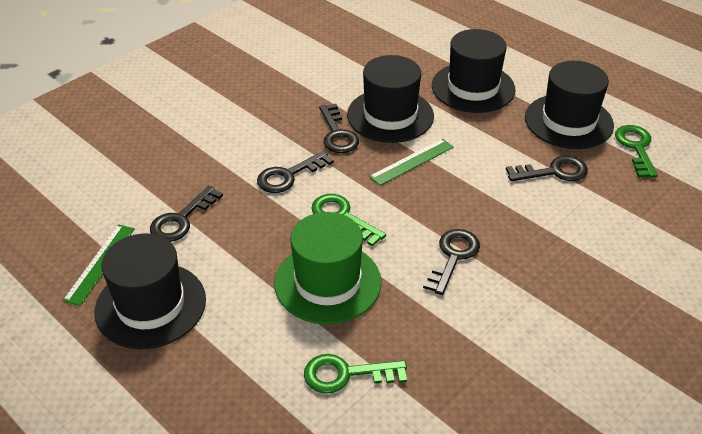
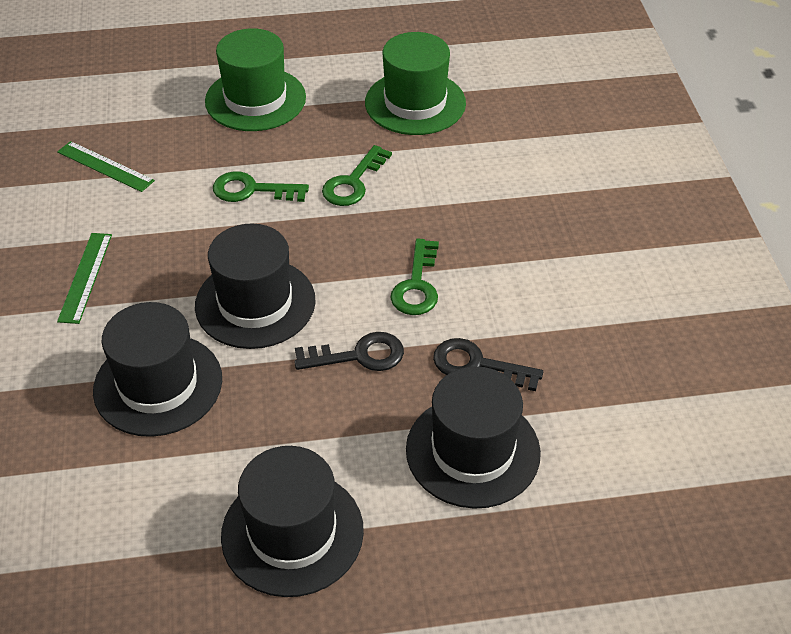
black key: 5 -> 2
green hat: 1 -> 2

